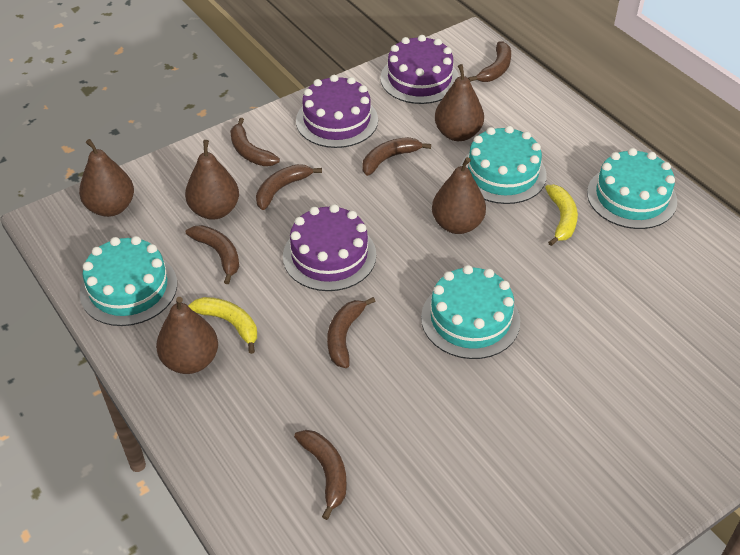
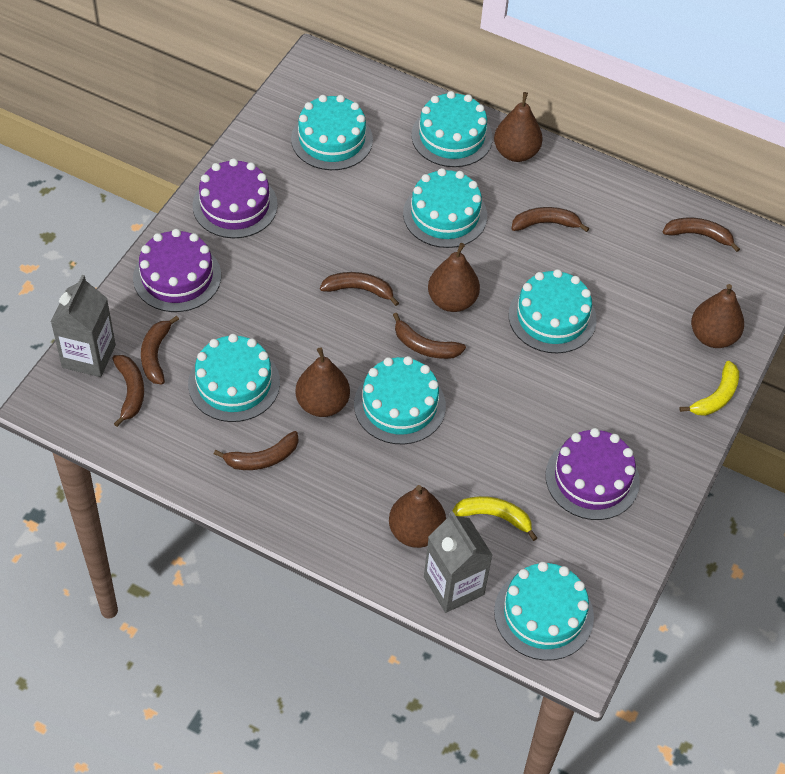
grey carton: 0 -> 2
turquoise cake: 4 -> 7

